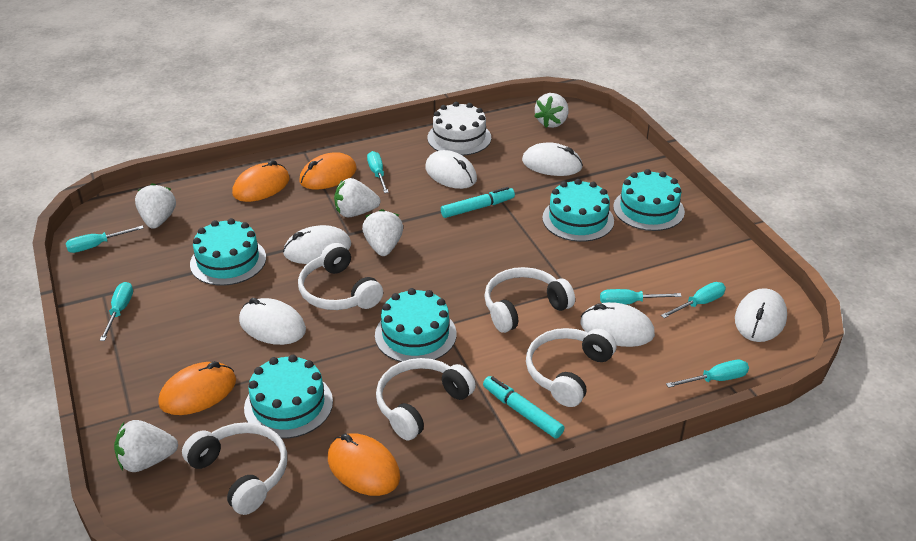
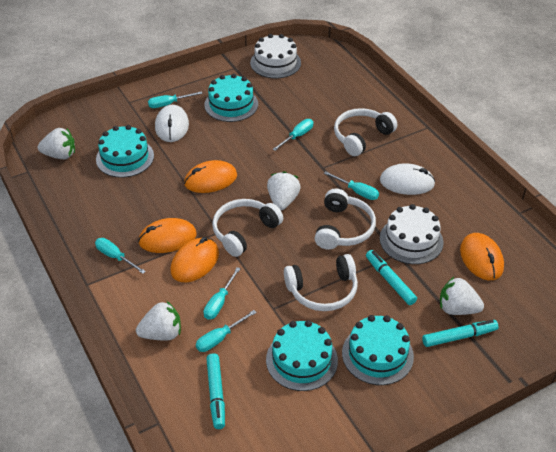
turquoise cake: 5 -> 4
turquoise marker: 2 -> 3
white cake: 1 -> 2
white headphones: 5 -> 4
white mouse: 6 -> 2
white strawberry: 5 -> 4

